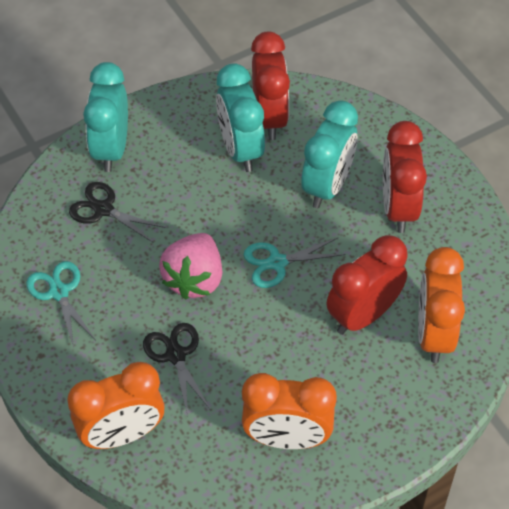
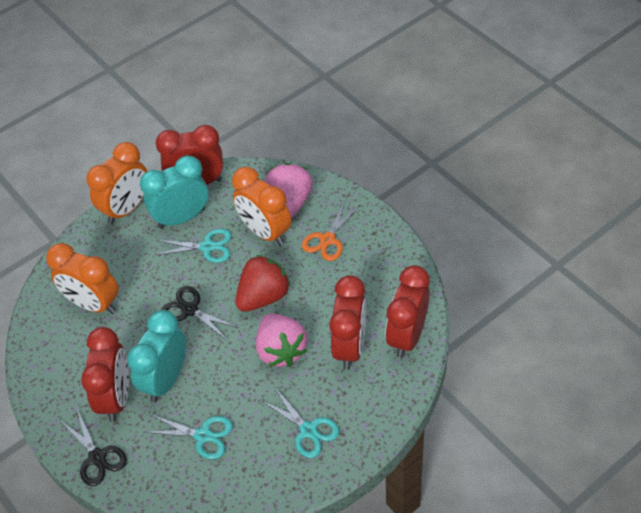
orange scissors: 0 -> 1
pink strawberry: 1 -> 2
red clock: 3 -> 4
red strawberry: 0 -> 1
turquoise clock: 3 -> 2
turquoise scissors: 2 -> 3

